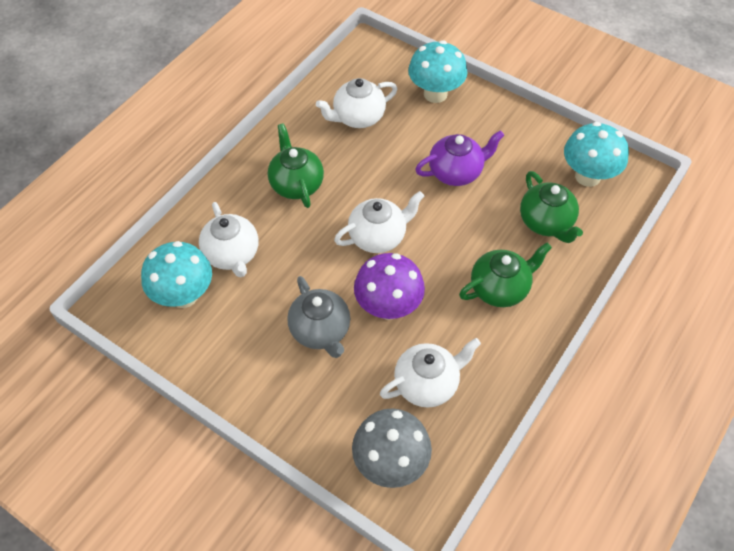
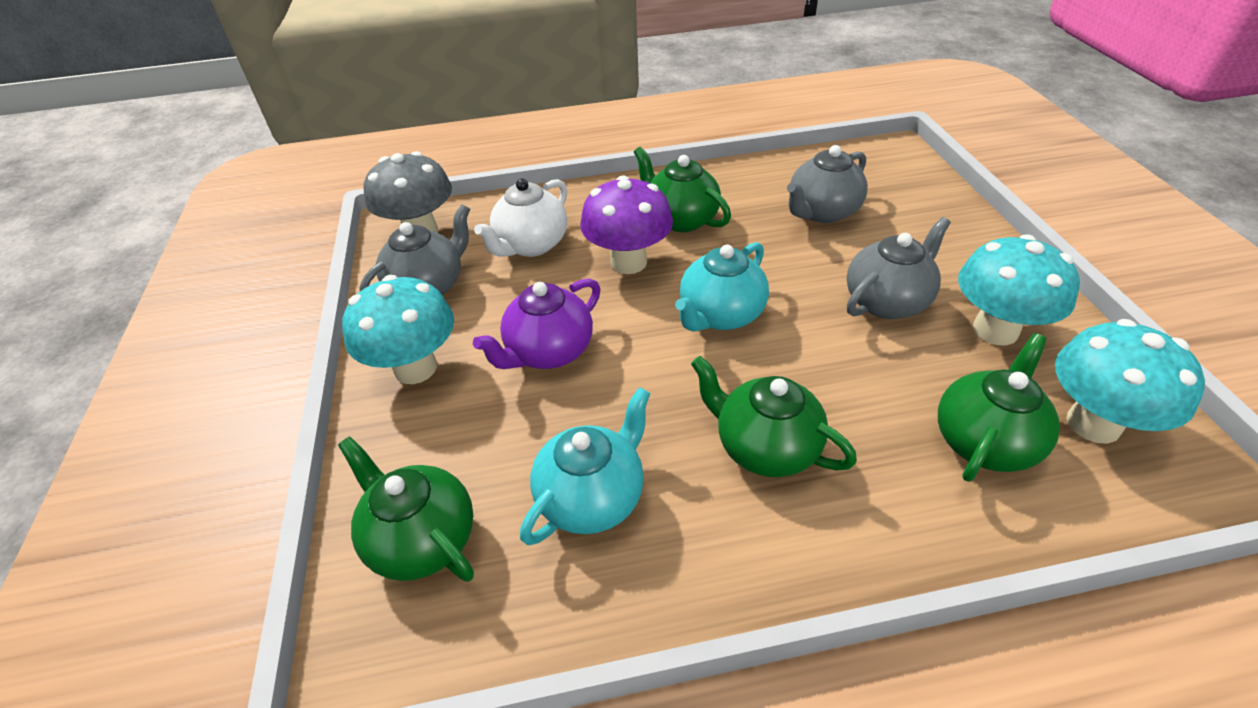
green teapot: 3 -> 4
grey teapot: 1 -> 3
turquoise teapot: 0 -> 2
white teapot: 4 -> 1

